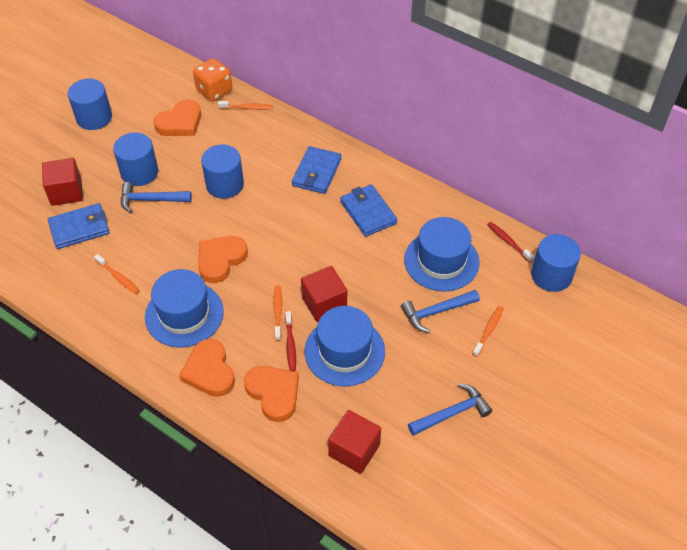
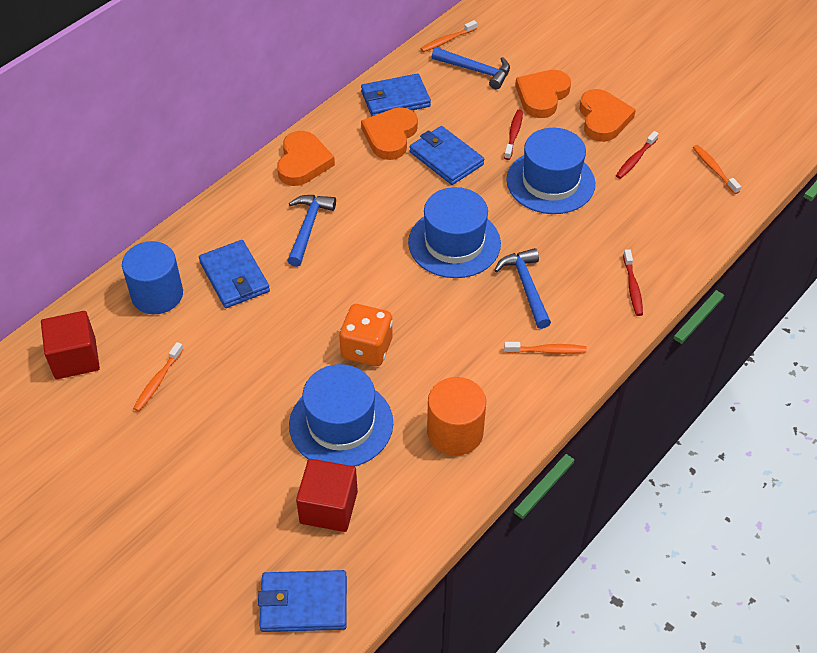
blue cylinder: 4 -> 1
blue wallet: 3 -> 4
orange cylinder: 0 -> 1
red cube: 3 -> 2
red toothbrush: 2 -> 3

